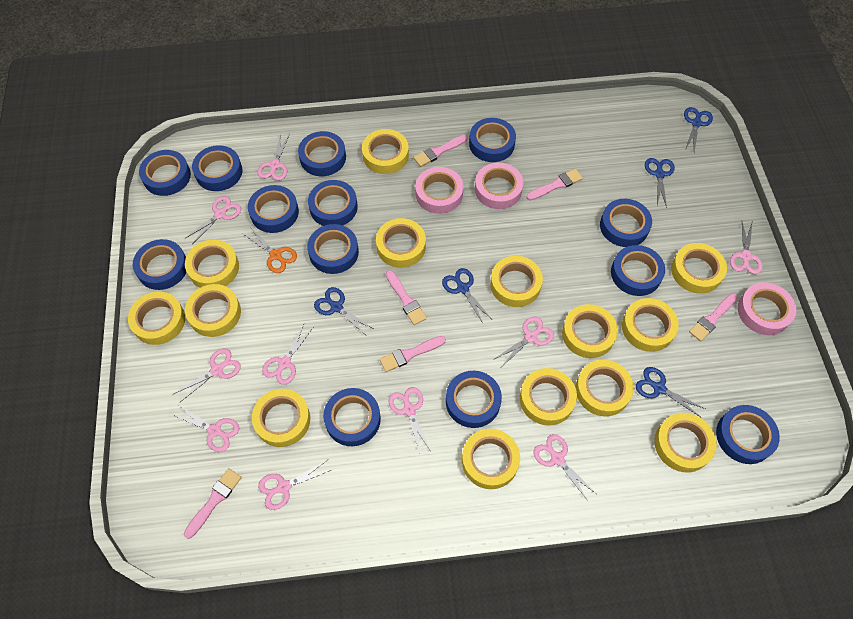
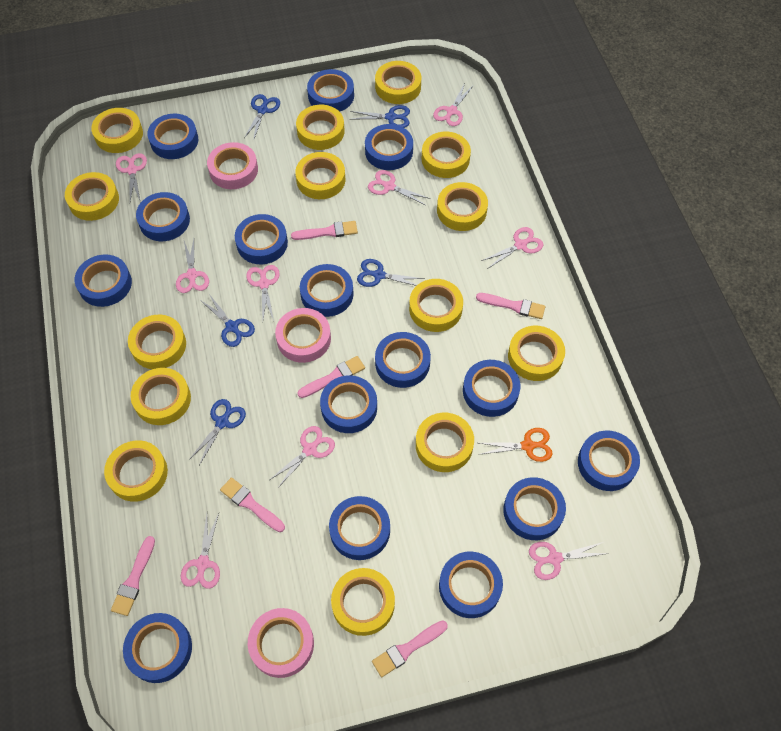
blue tape: 13 -> 15
pink scissors: 10 -> 9

